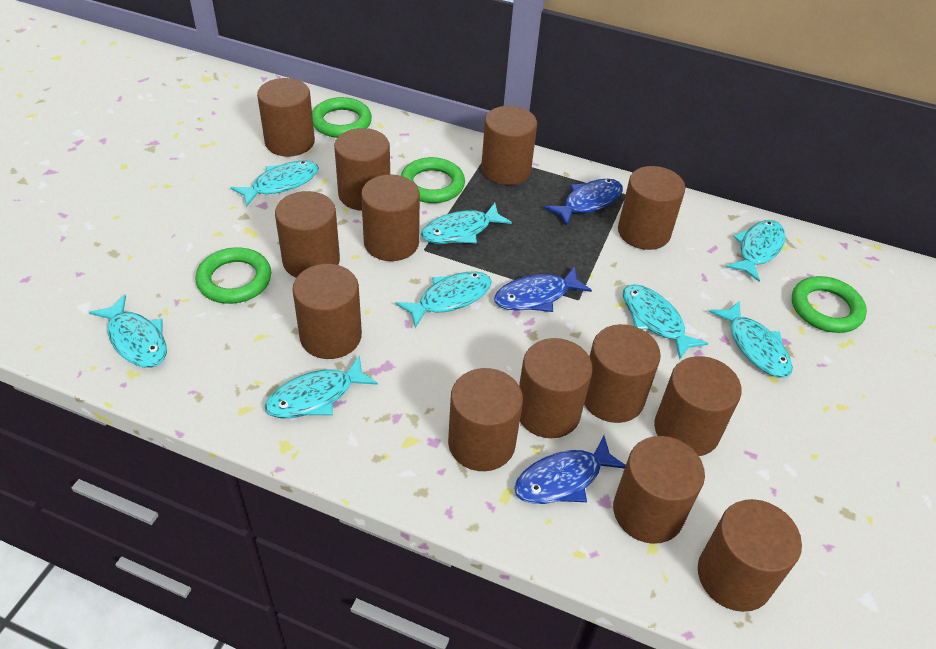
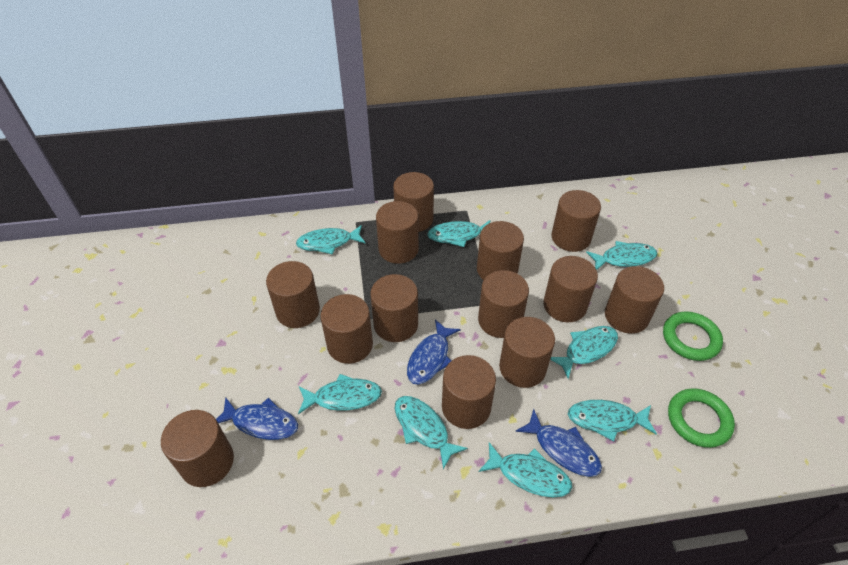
green ring: 4 -> 2

